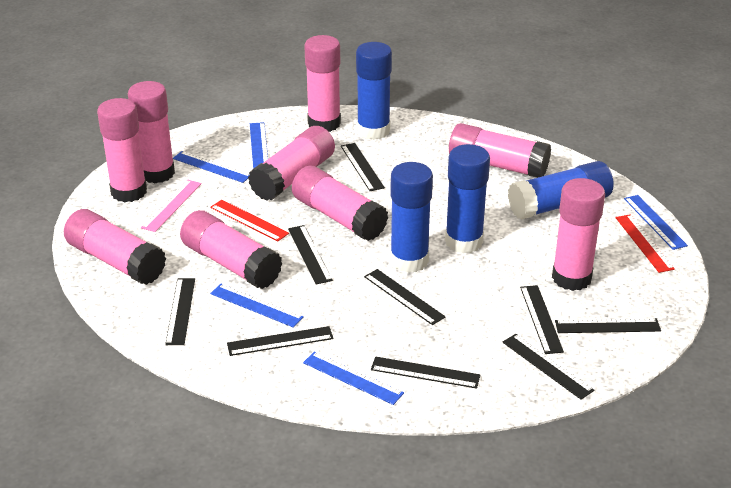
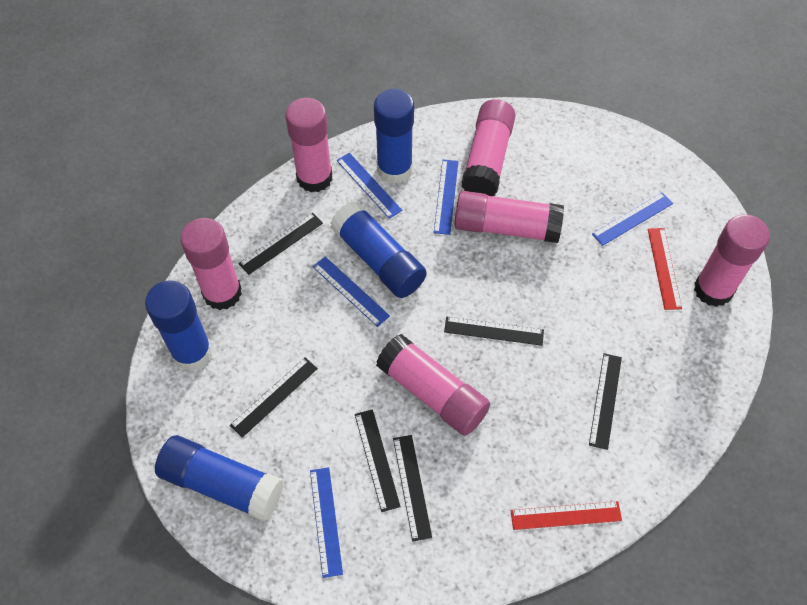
black ruler: 9 -> 6
pink glue stick: 9 -> 6
pink ruler: 1 -> 0

